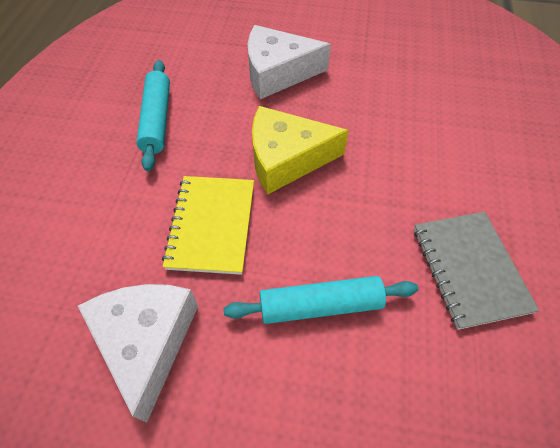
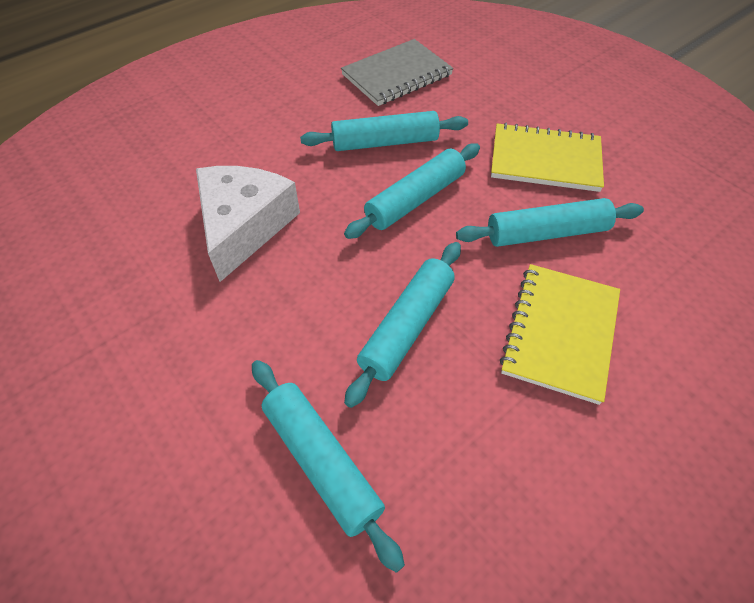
turquoise rolling pin: 2 -> 5
white cheese: 2 -> 1
yellow cheese: 1 -> 0
yellow notebook: 1 -> 2

